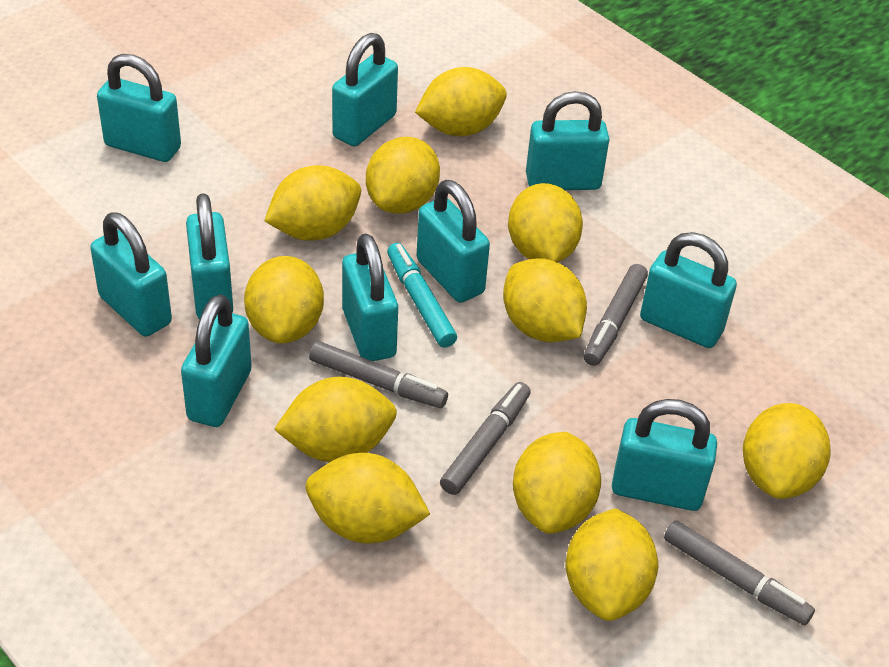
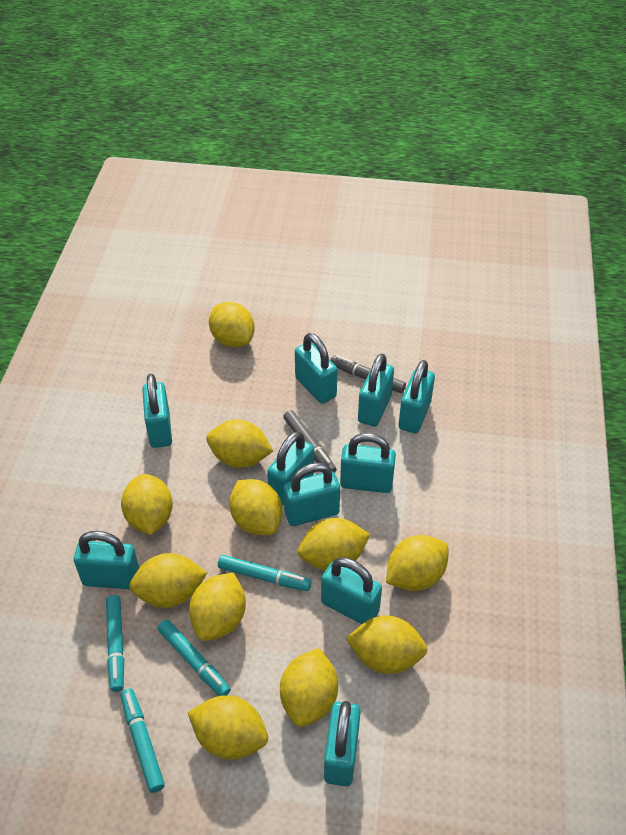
grey marker: 4 -> 2
turquoise marker: 1 -> 4

